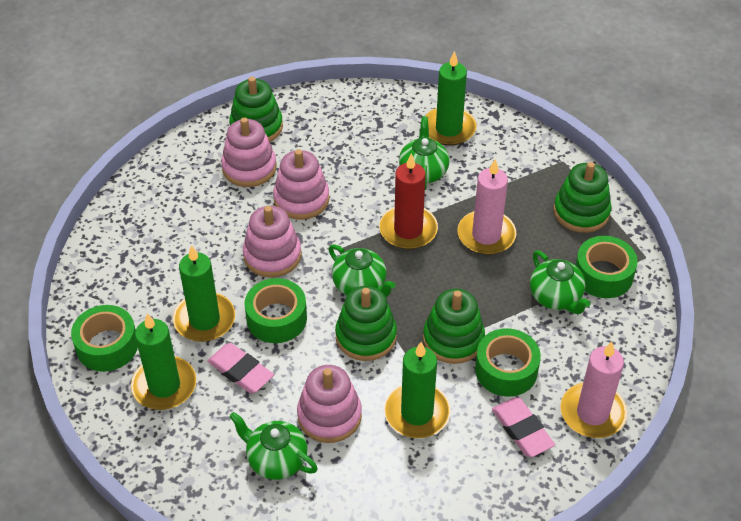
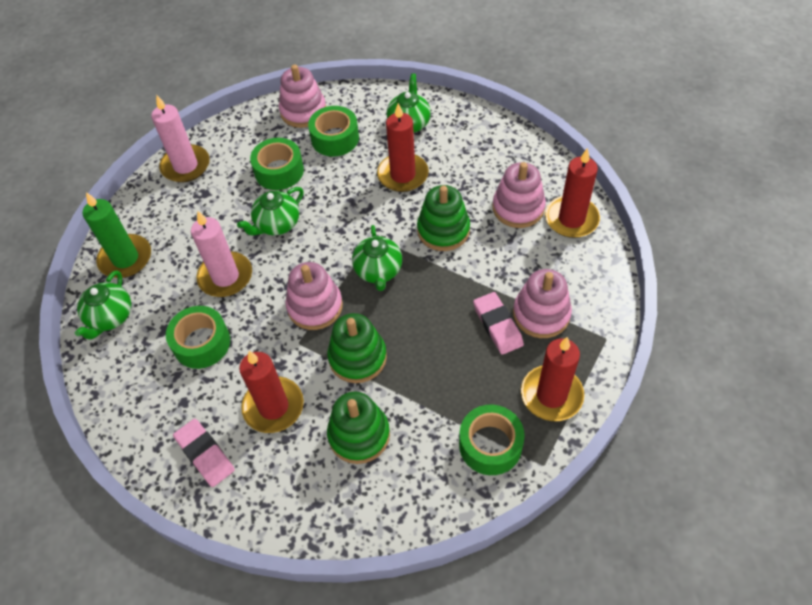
green candle: 4 -> 1
green stacking toy: 4 -> 3
red candle: 1 -> 4

